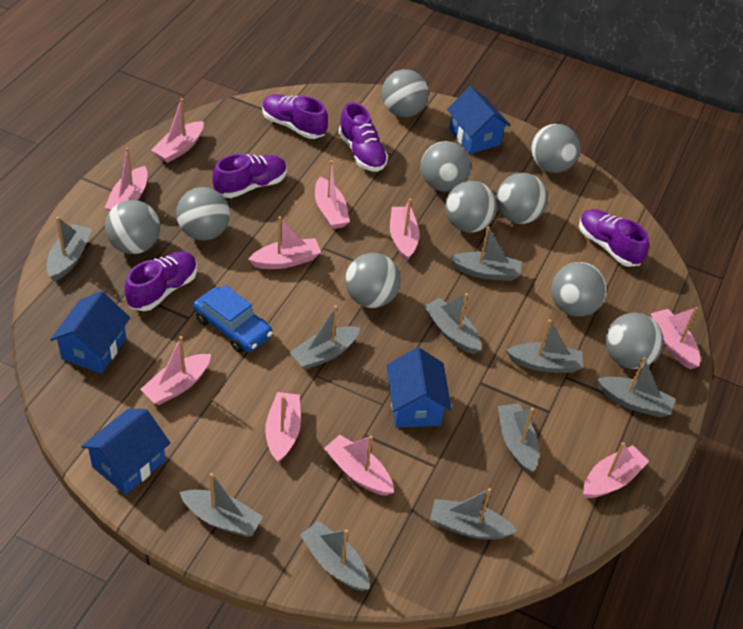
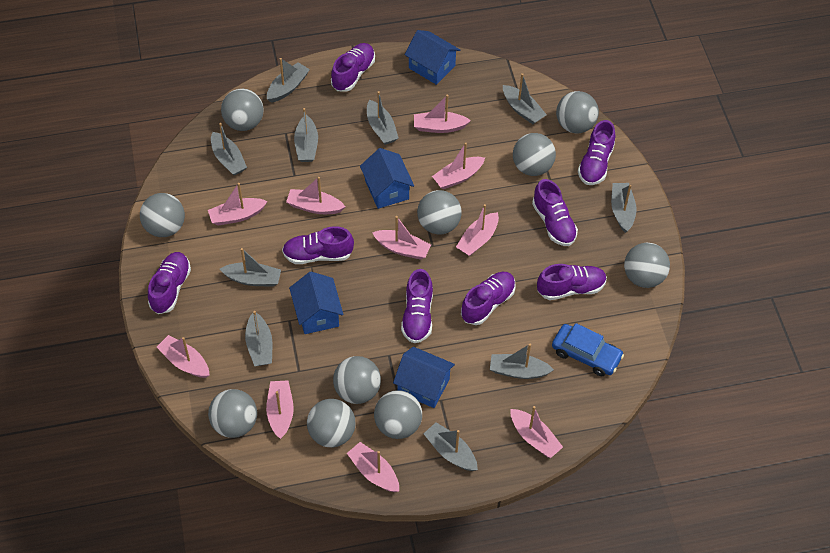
purple shoe: 5 -> 8

